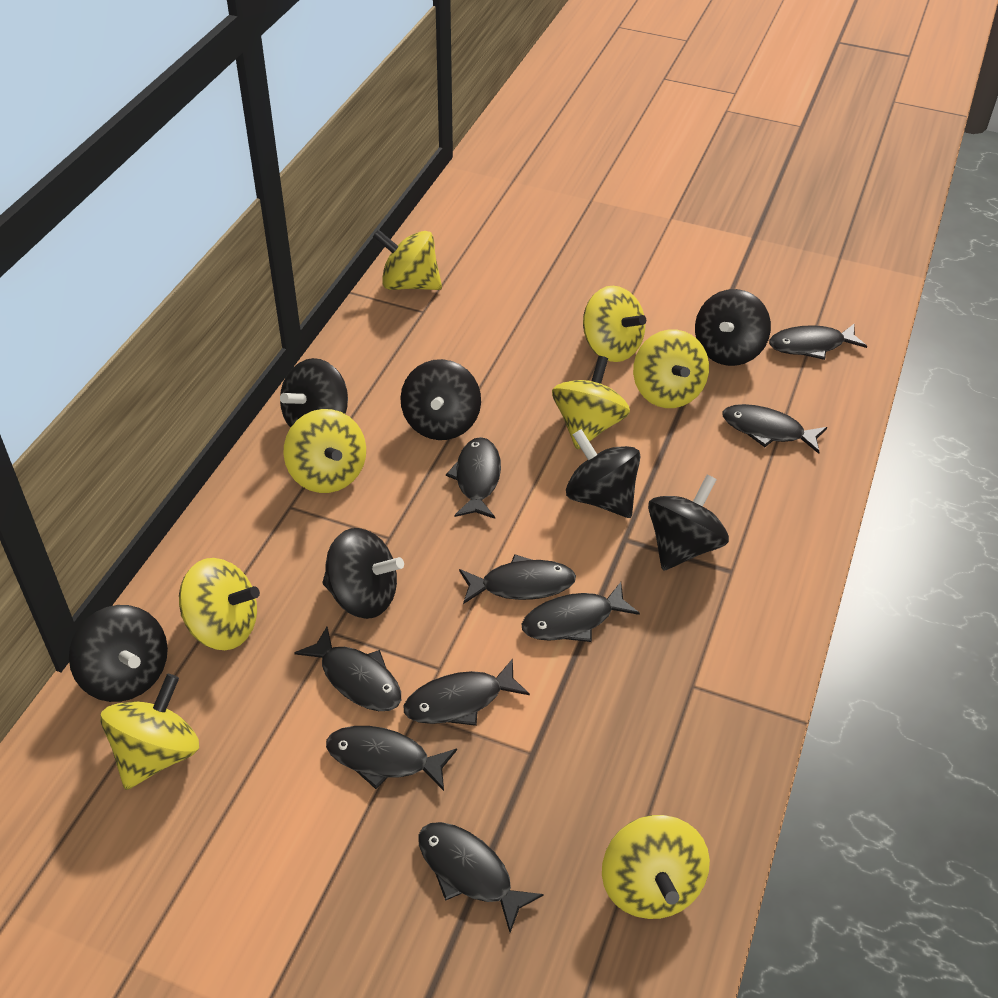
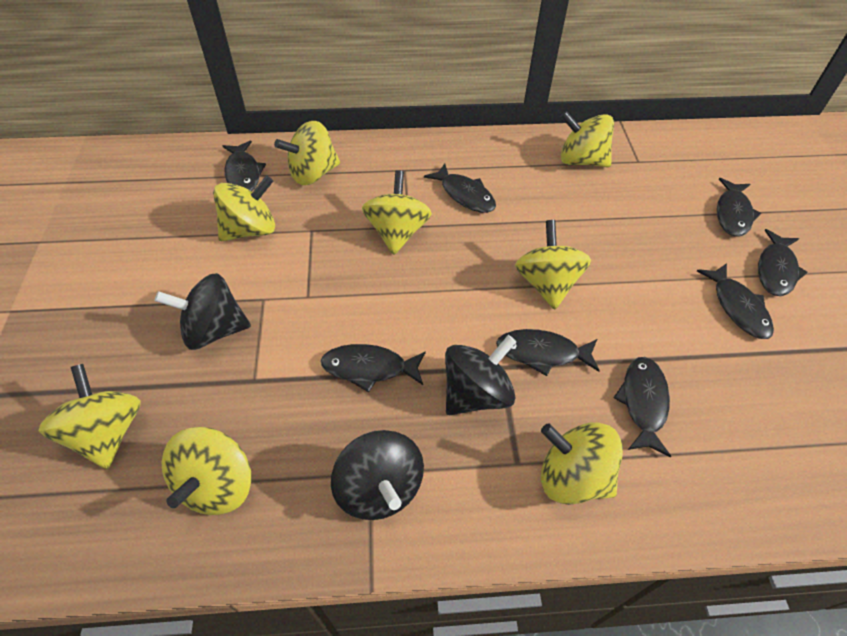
black fish: 9 -> 8
black spinning top: 7 -> 3

